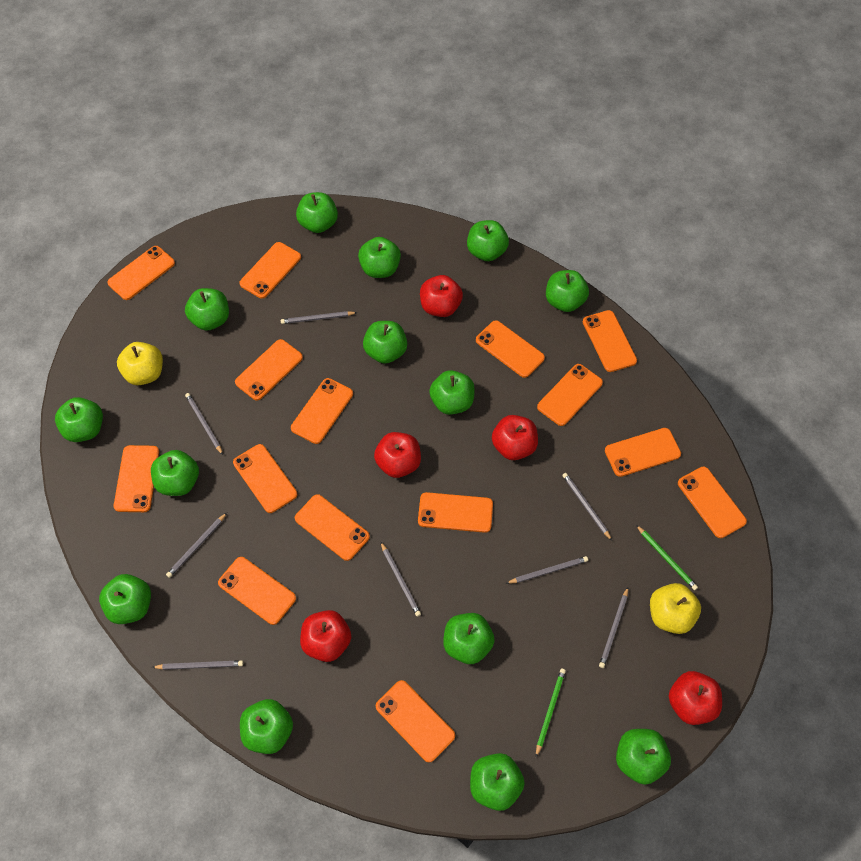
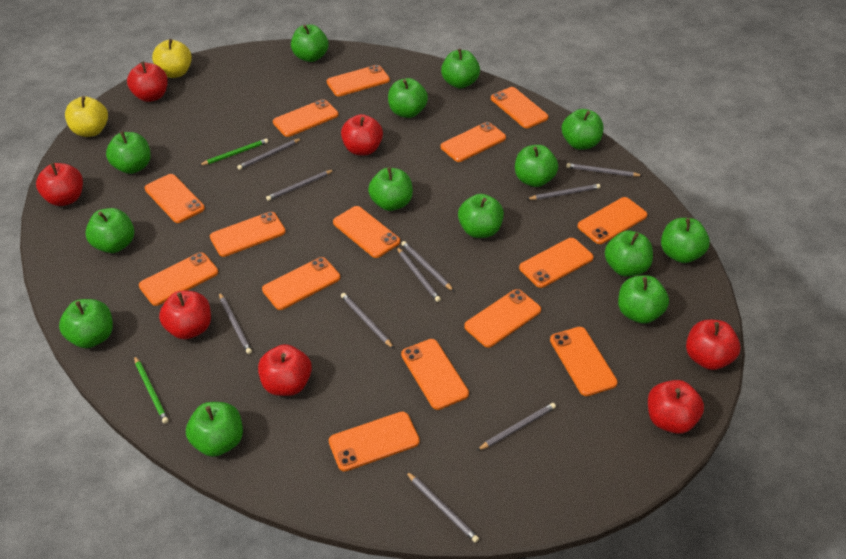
grey pencil: 8 -> 10
red apple: 5 -> 7

